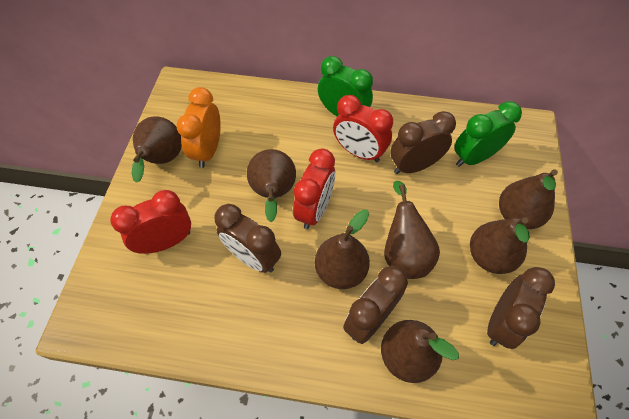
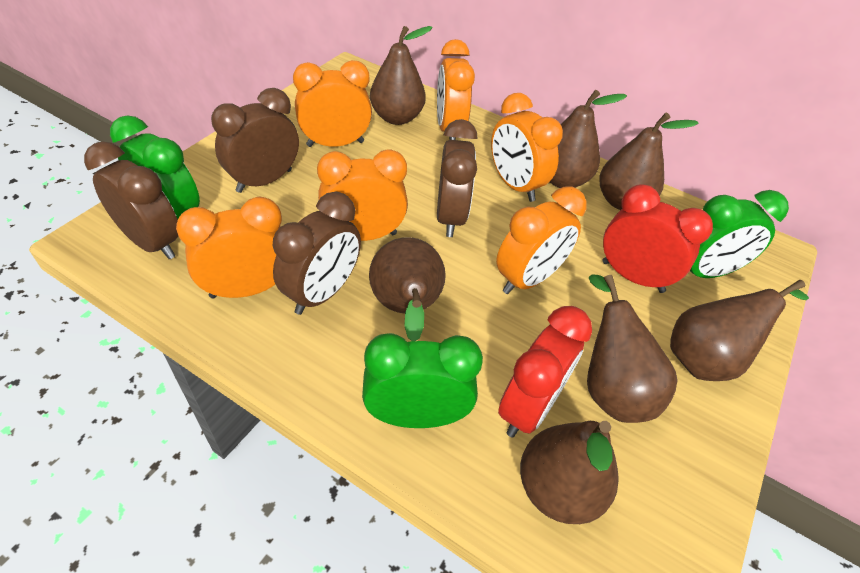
green clock: 2 -> 3
orange clock: 1 -> 6
red clock: 3 -> 2

